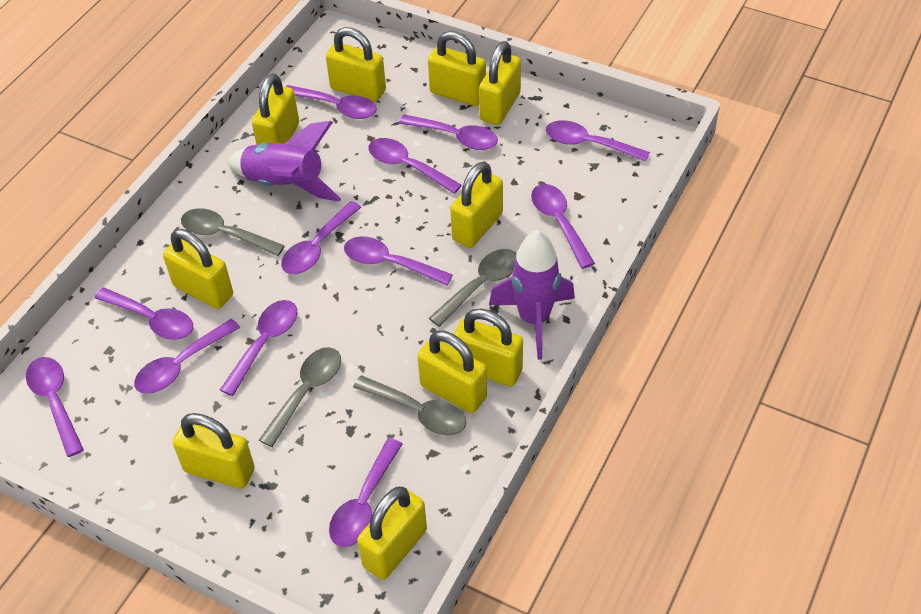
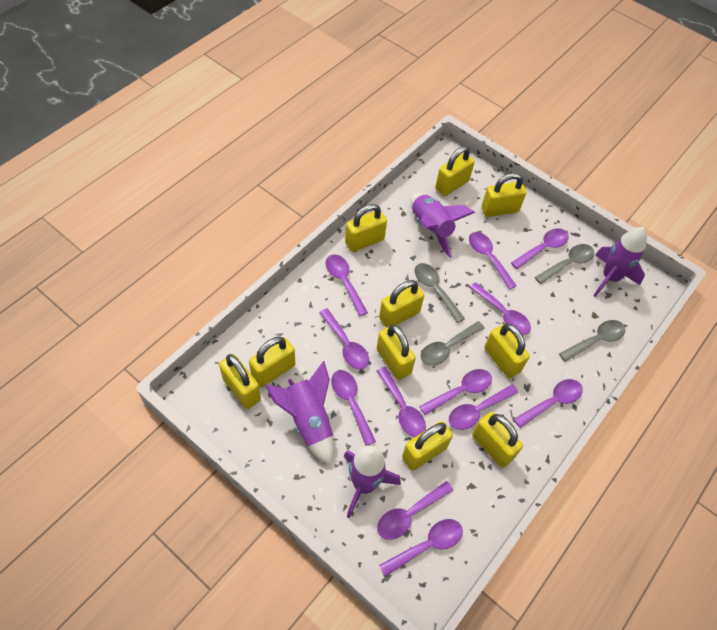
purple rocket: 2 -> 4

